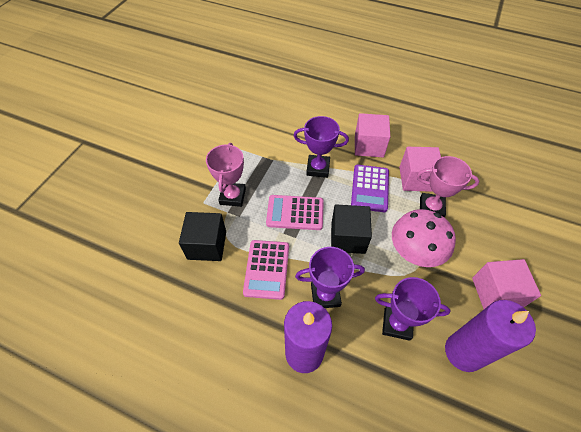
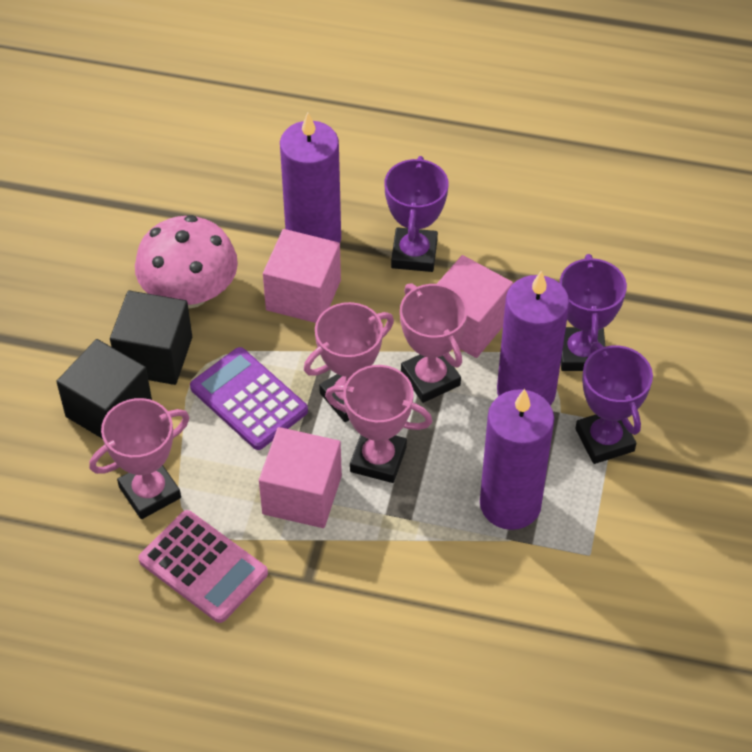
pink calculator: 2 -> 1
pink trophy: 2 -> 4
purple candle: 2 -> 3

